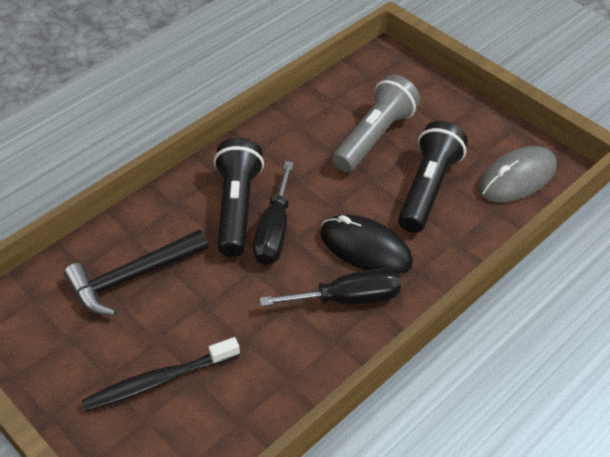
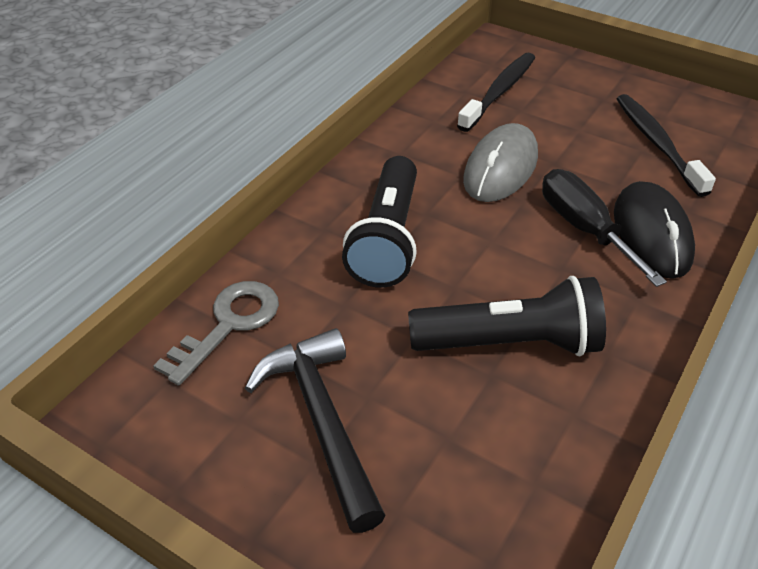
black screwdriver: 2 -> 1
black toothbrush: 1 -> 2
grey flashlight: 1 -> 0
grey key: 0 -> 1

